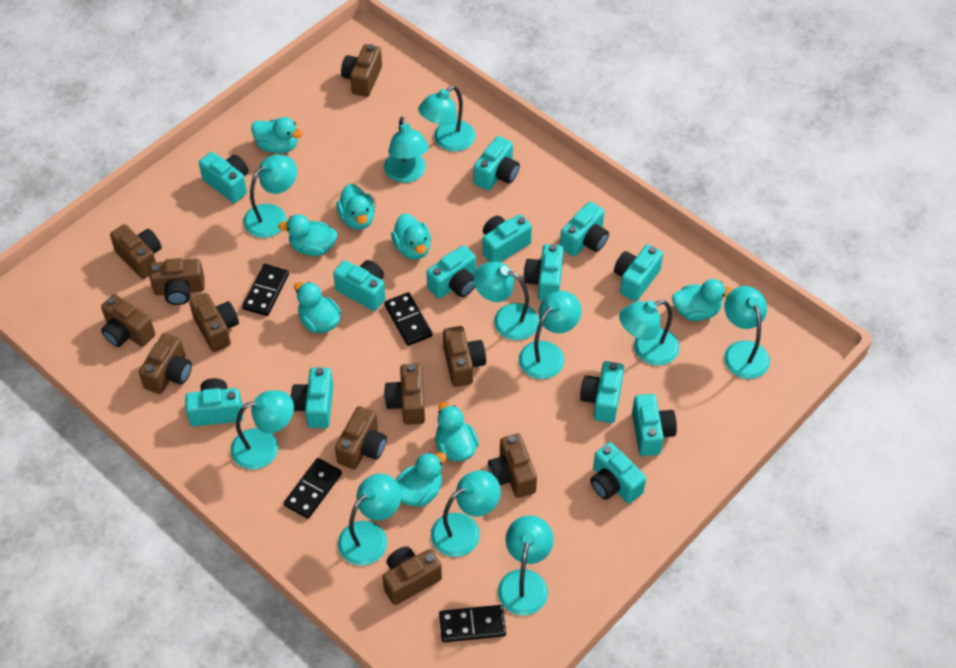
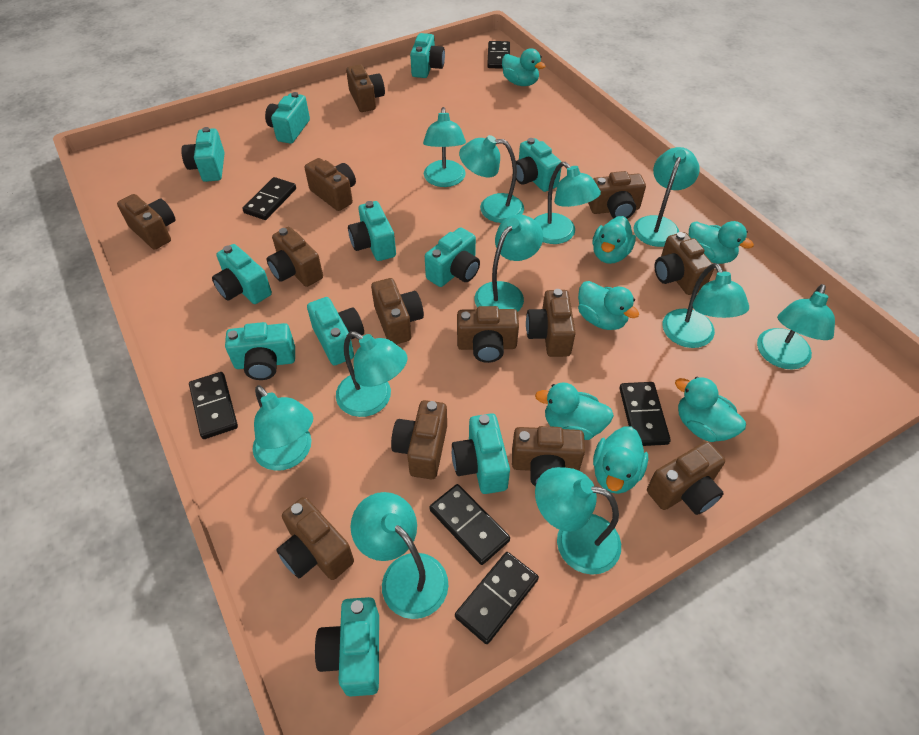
black domino: 4 -> 6
brown camera: 11 -> 13
turquoise camera: 13 -> 11
turquoise duck: 8 -> 7

